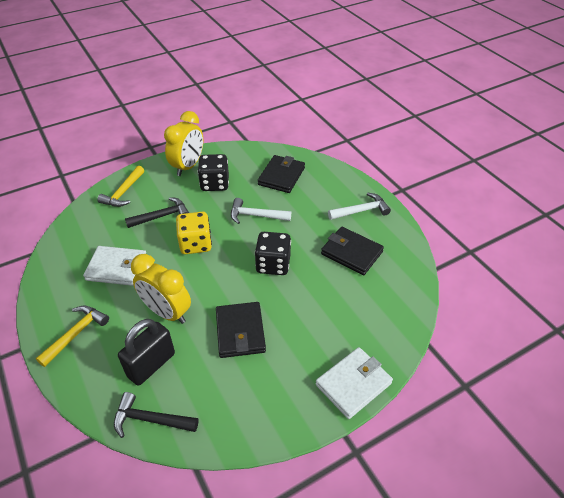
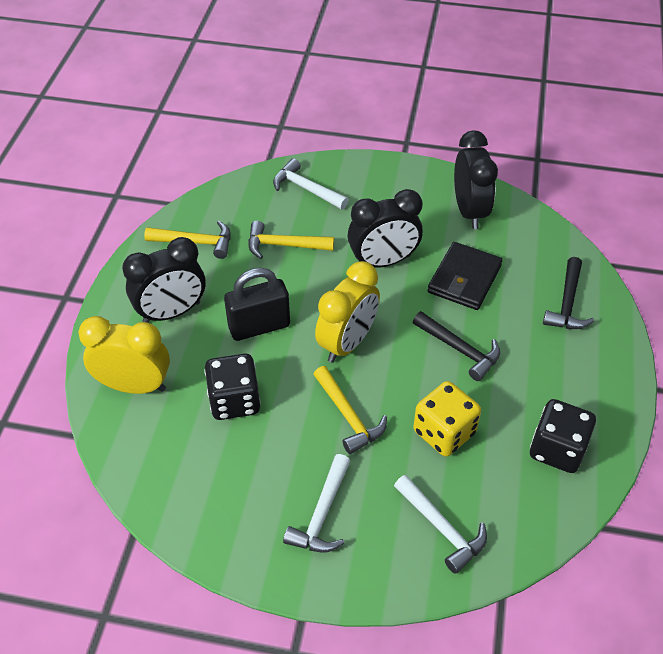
black clock: 0 -> 3
black wallet: 3 -> 1
white hammer: 2 -> 3
white wallet: 2 -> 0
yellow hammer: 2 -> 3

